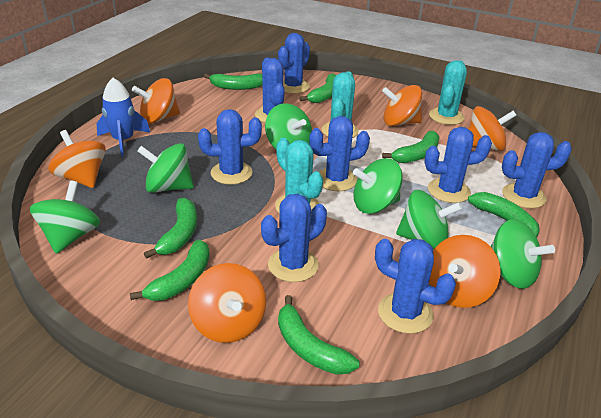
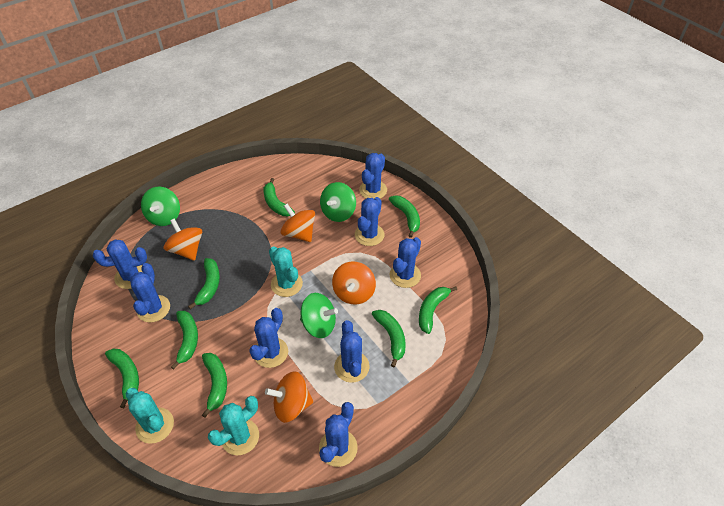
blue rocket: 1 -> 0
green banana: 7 -> 8
green spinning top: 6 -> 3
orange spinning top: 6 -> 4

